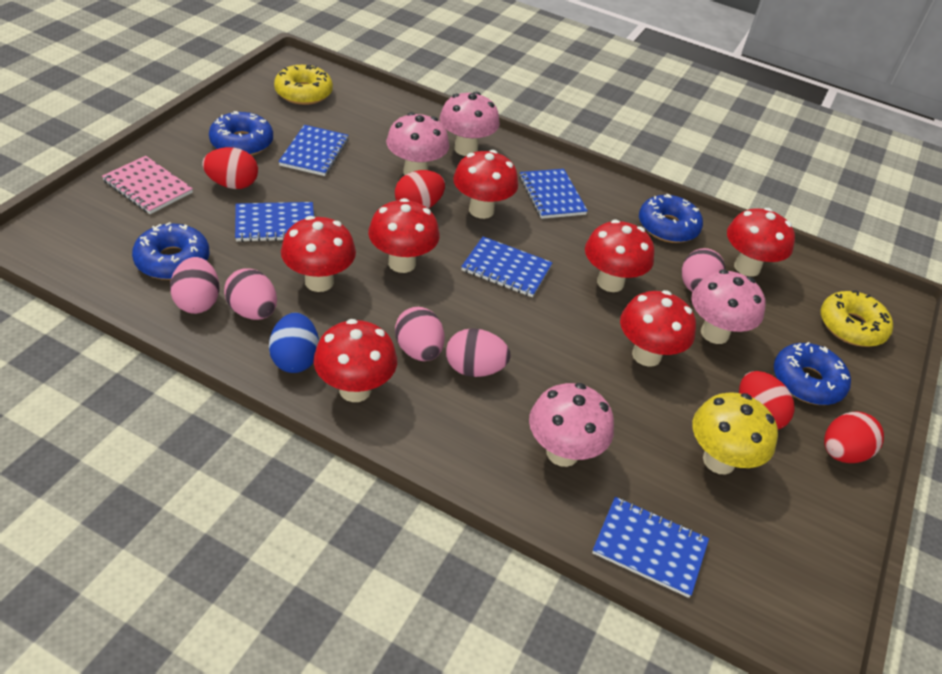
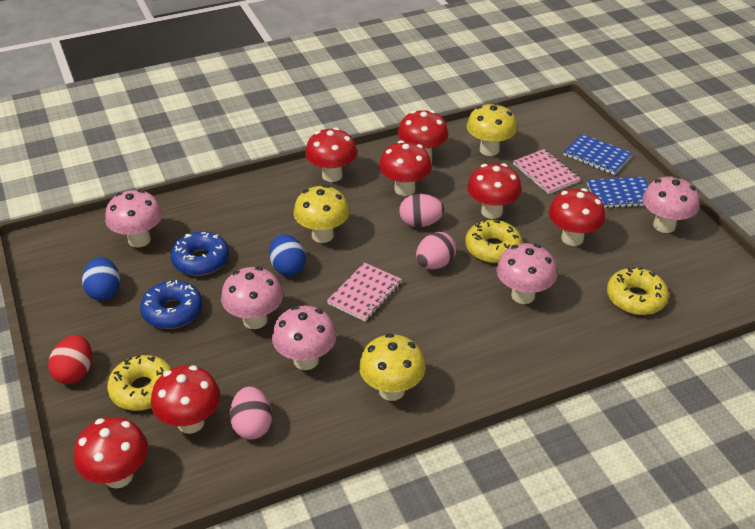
blue donut: 4 -> 2
blue egg: 1 -> 2
blue notebook: 5 -> 2
pink egg: 5 -> 3
pink mushroom: 4 -> 5
pink notebook: 1 -> 2
red egg: 4 -> 1
yellow donut: 2 -> 3
yellow mushroom: 1 -> 3

